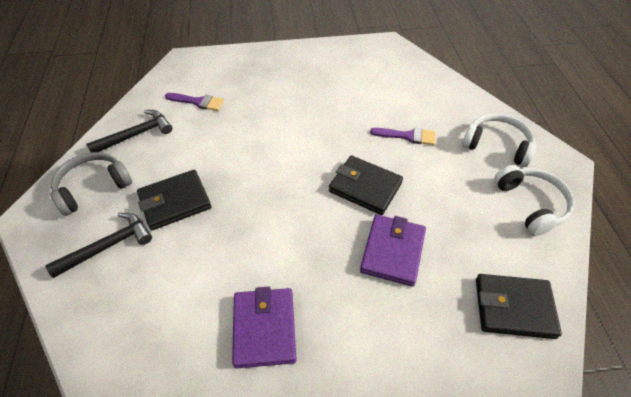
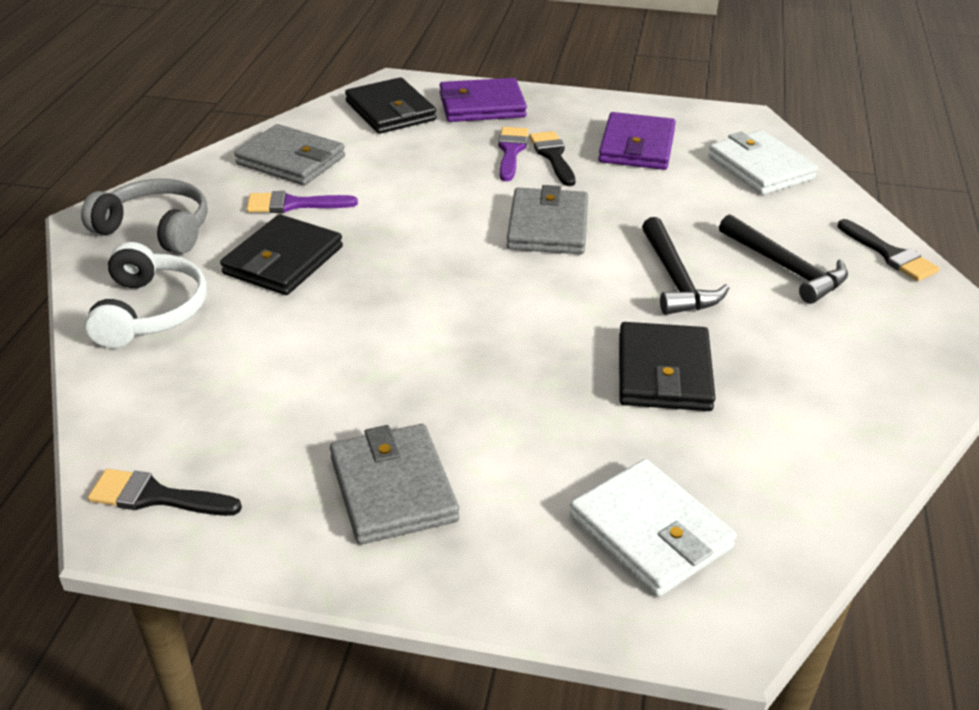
black brush: 0 -> 3
grey wallet: 0 -> 3
white headphones: 2 -> 1
white wallet: 0 -> 2

